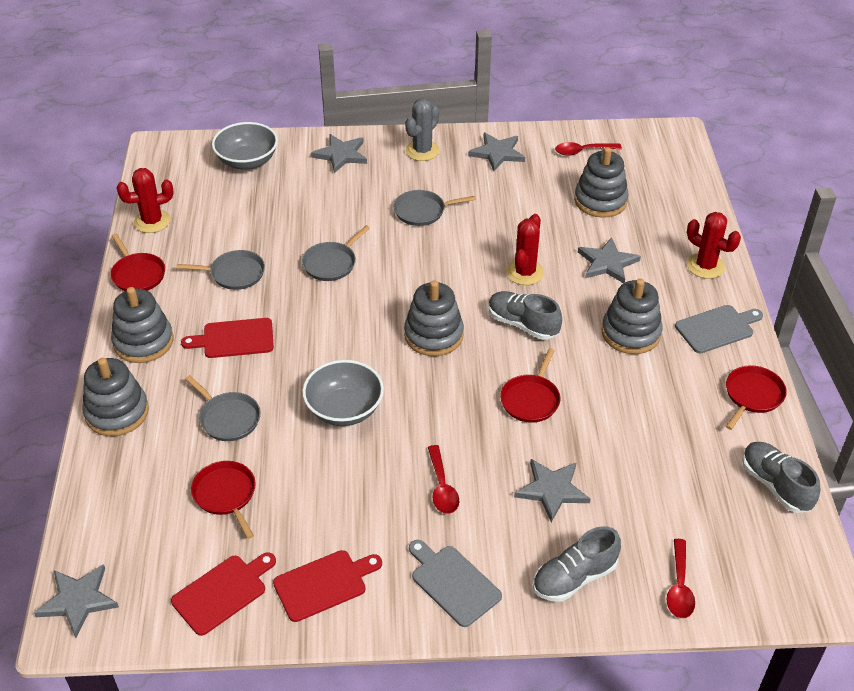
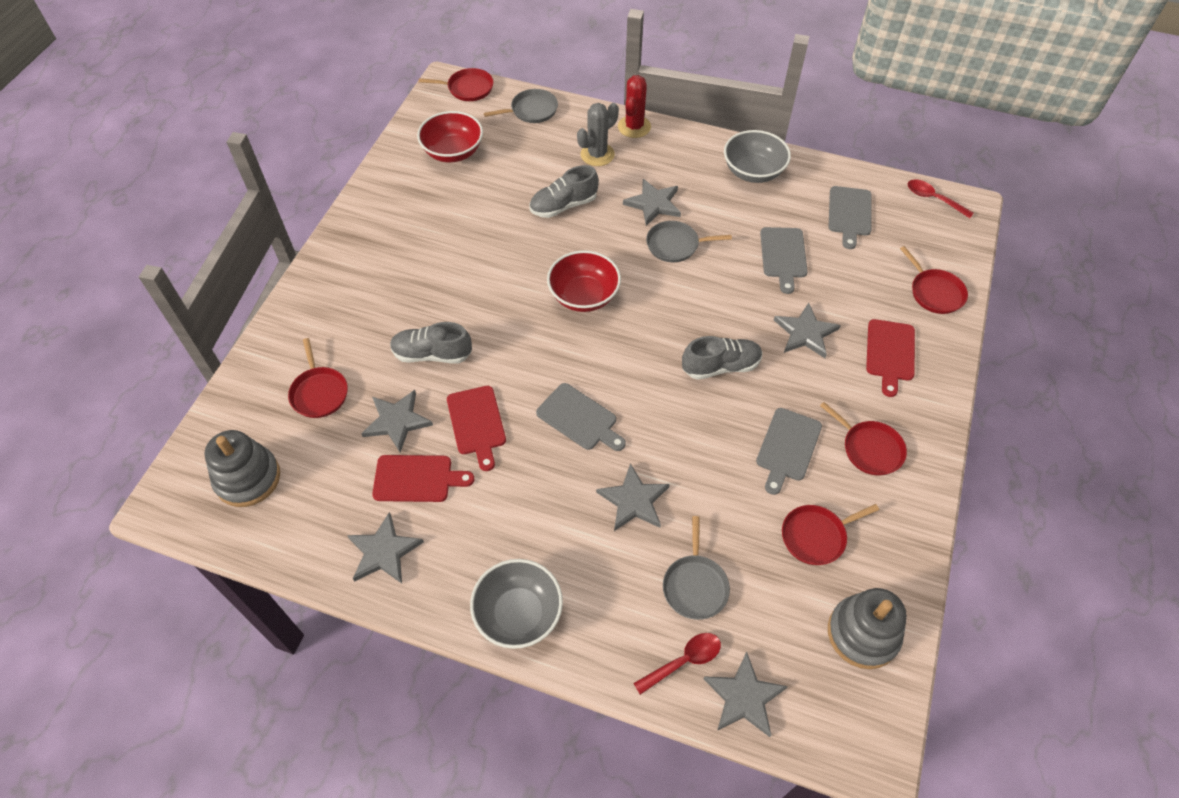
grey cutting board: 2 -> 4
grey pan: 4 -> 3
grey stacking toy: 5 -> 2
grey star: 5 -> 6
red bowl: 0 -> 2
red cactus: 3 -> 1
red pan: 4 -> 5
red spoon: 3 -> 2

